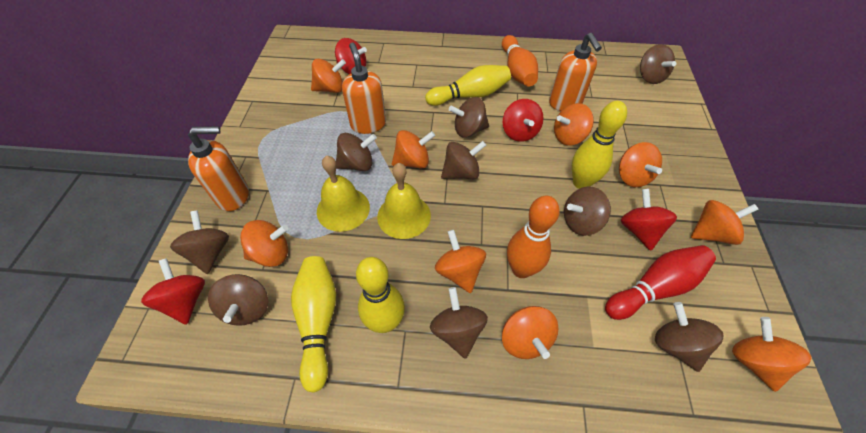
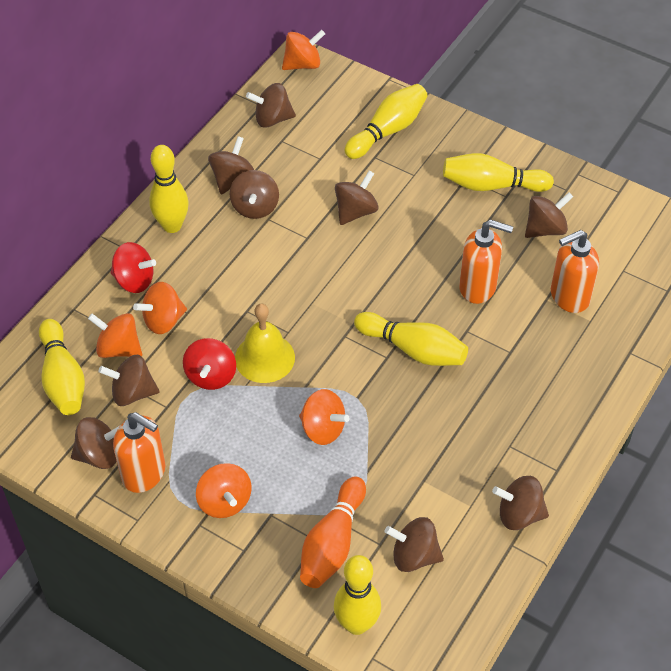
orange bowling pin: 2 -> 1
orange spinning top: 9 -> 5
red bowling pin: 1 -> 0
red spinning top: 4 -> 2
yellow bell: 2 -> 1
yellow bowling pin: 4 -> 6

